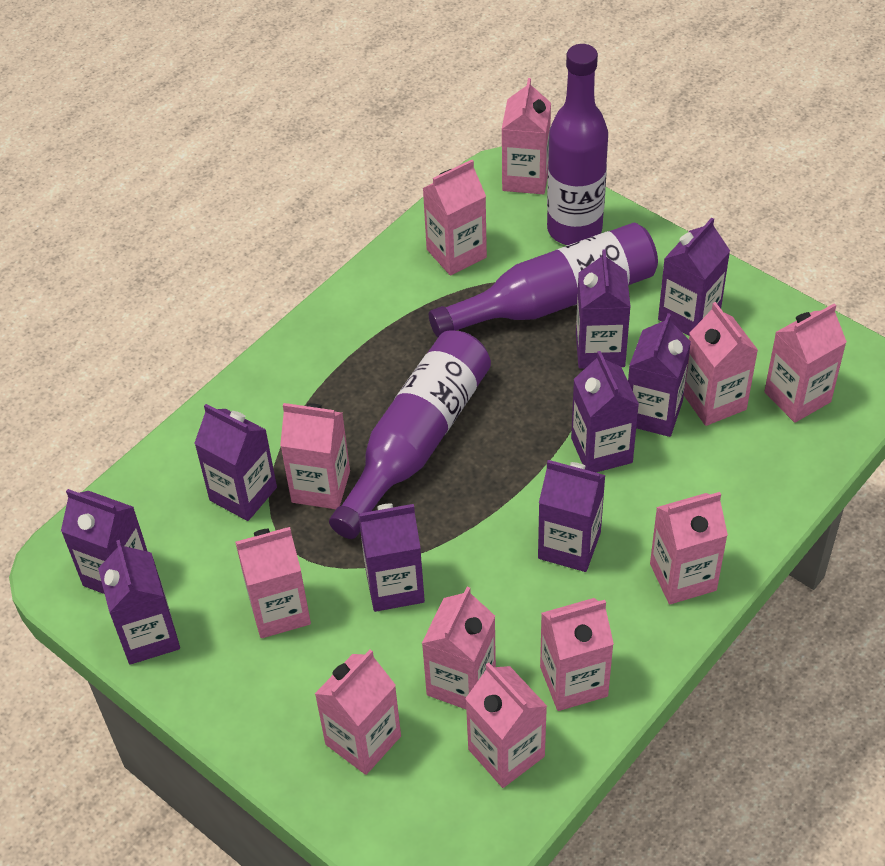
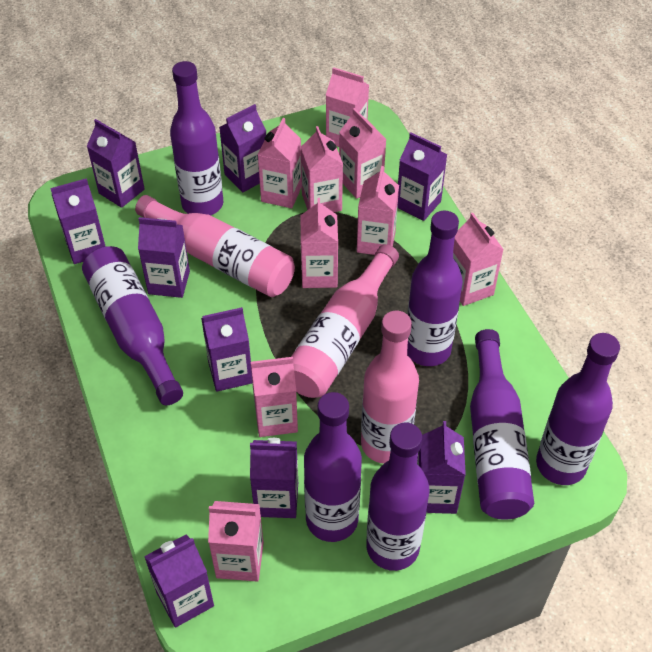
pink bottle: 0 -> 3
pink carton: 11 -> 9
purple bottle: 3 -> 7

